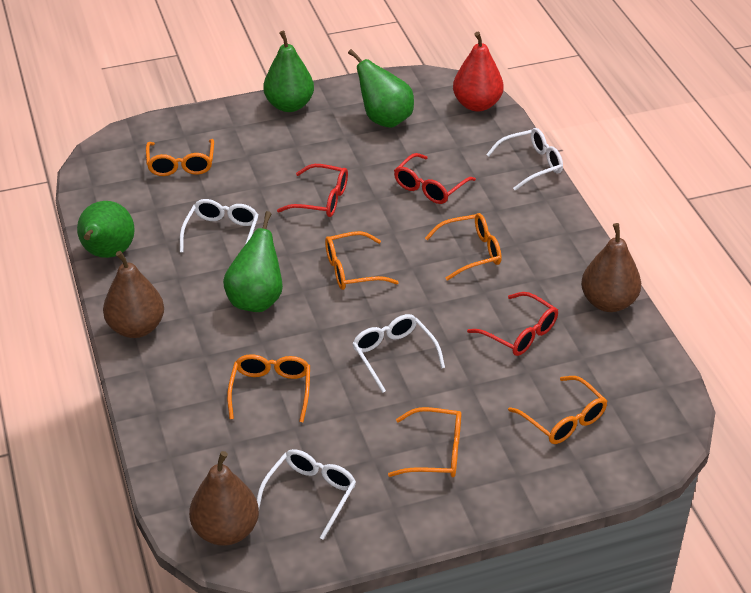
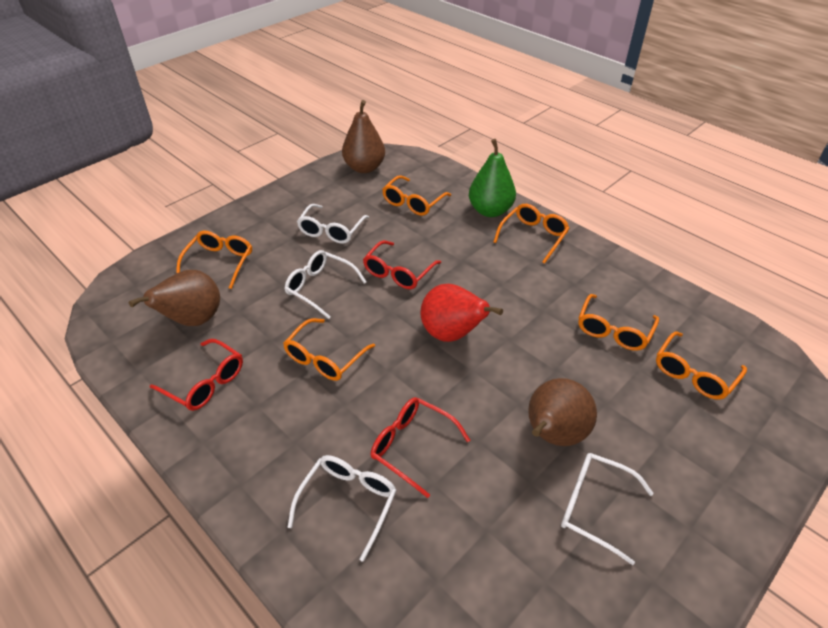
green pear: 4 -> 1

